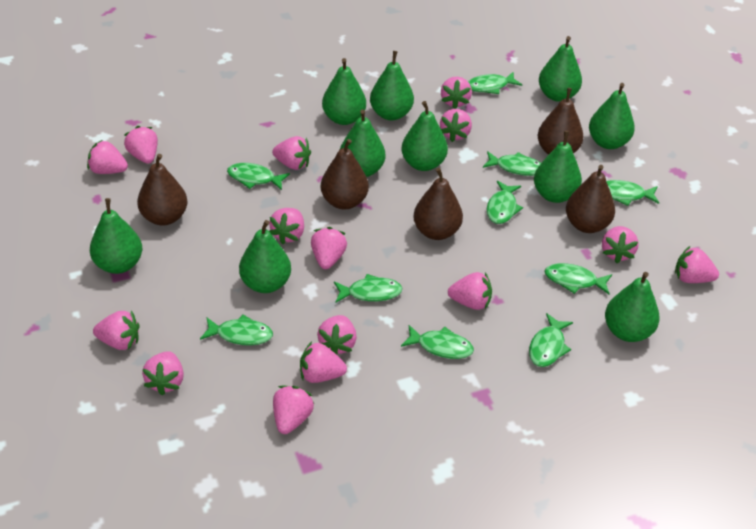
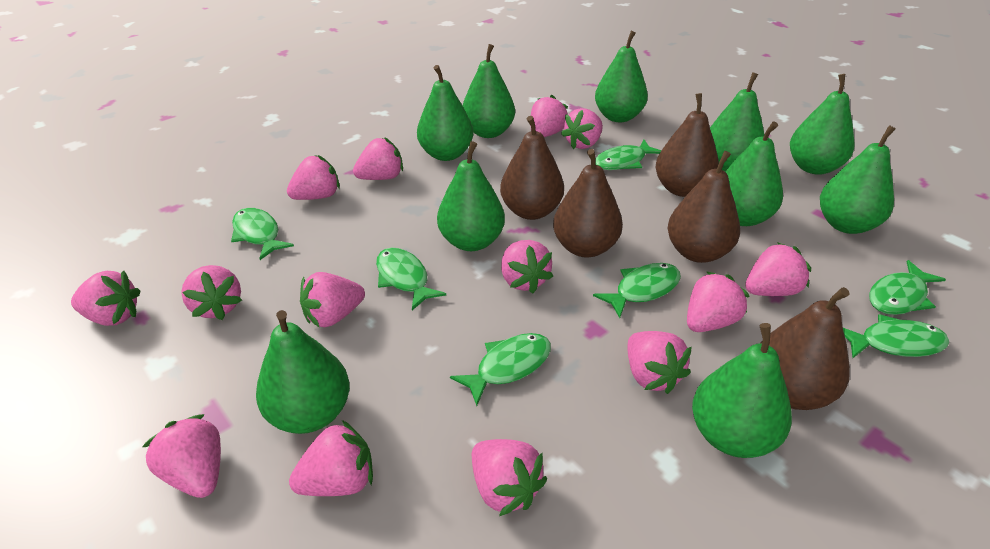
green fish: 10 -> 7
pink strawberry: 15 -> 14

